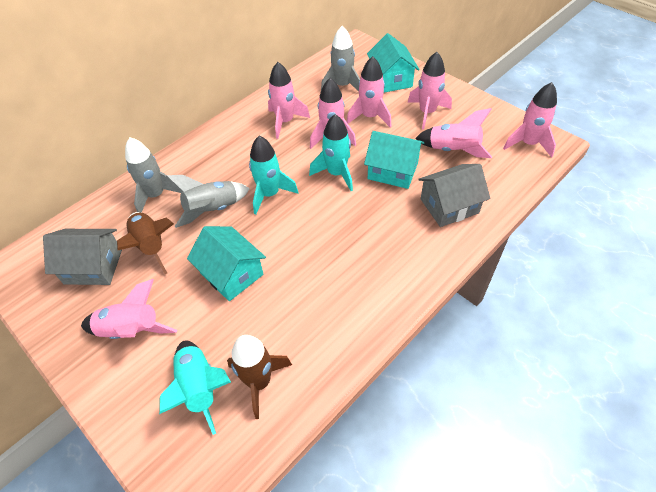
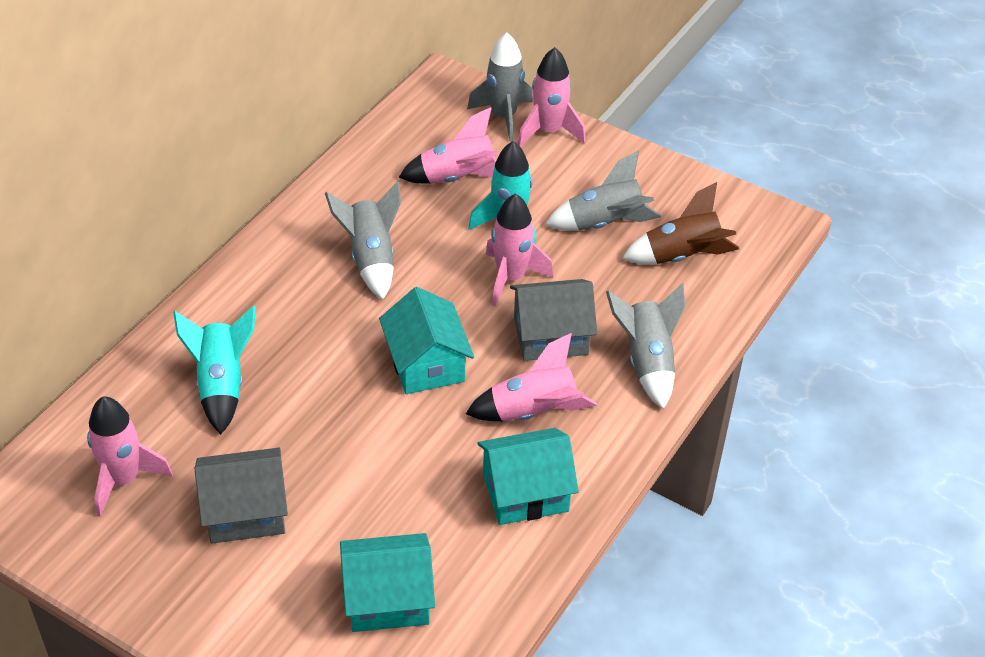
brown rocket: 2 -> 1
grey rocket: 3 -> 4
pink rocket: 7 -> 5
turquoise rocket: 3 -> 2

